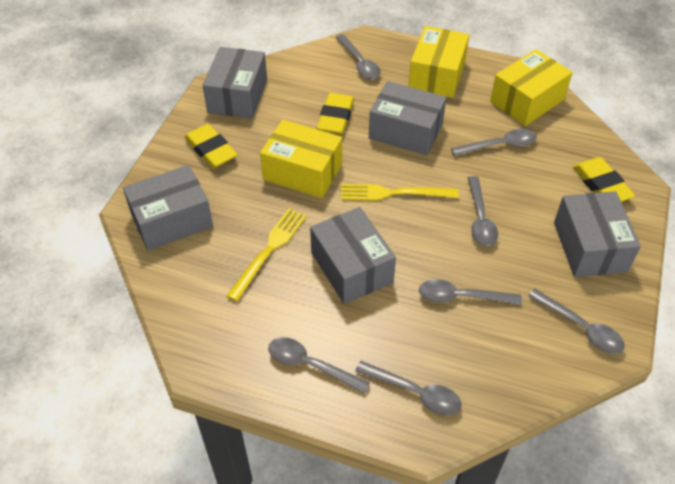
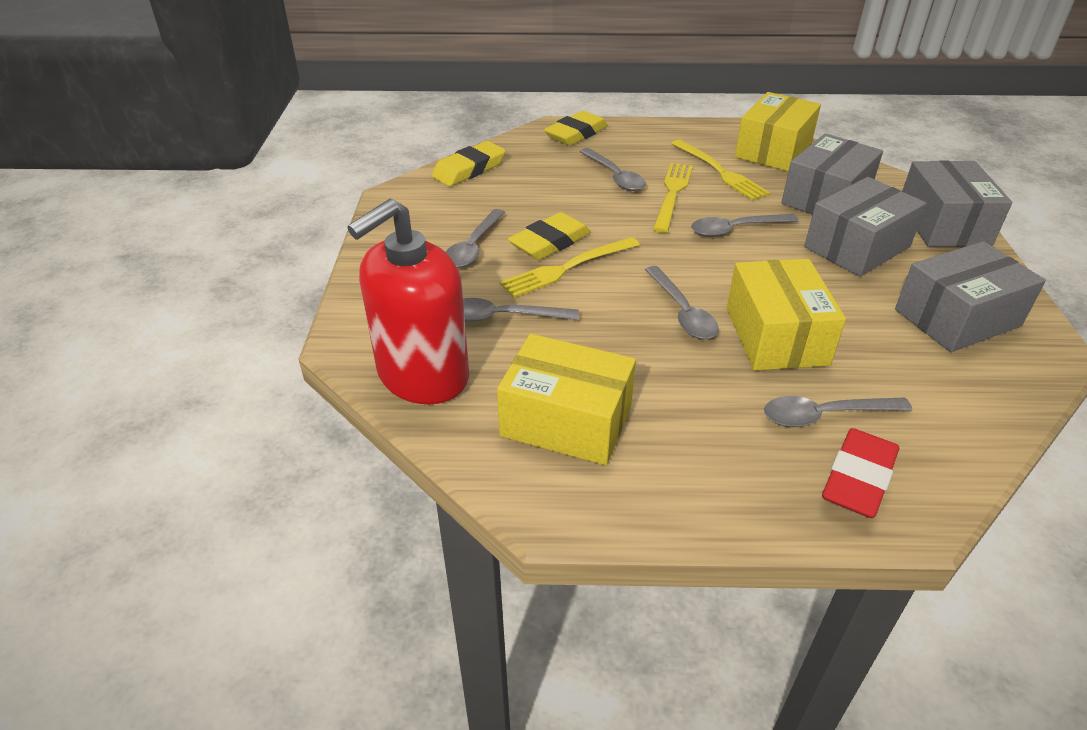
grey box: 5 -> 4
grey spoon: 7 -> 6
red eraser: 0 -> 1
red soap dispenser: 0 -> 1
yellow fork: 2 -> 3

